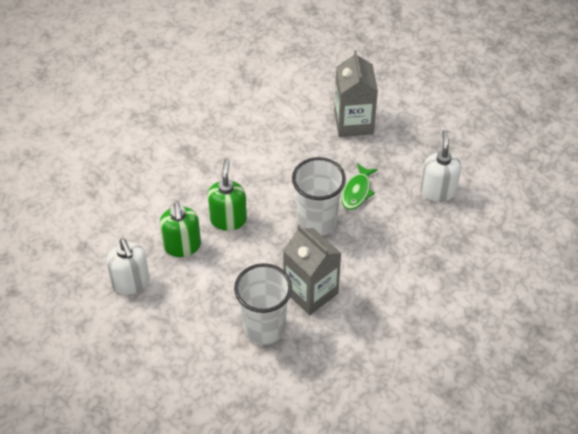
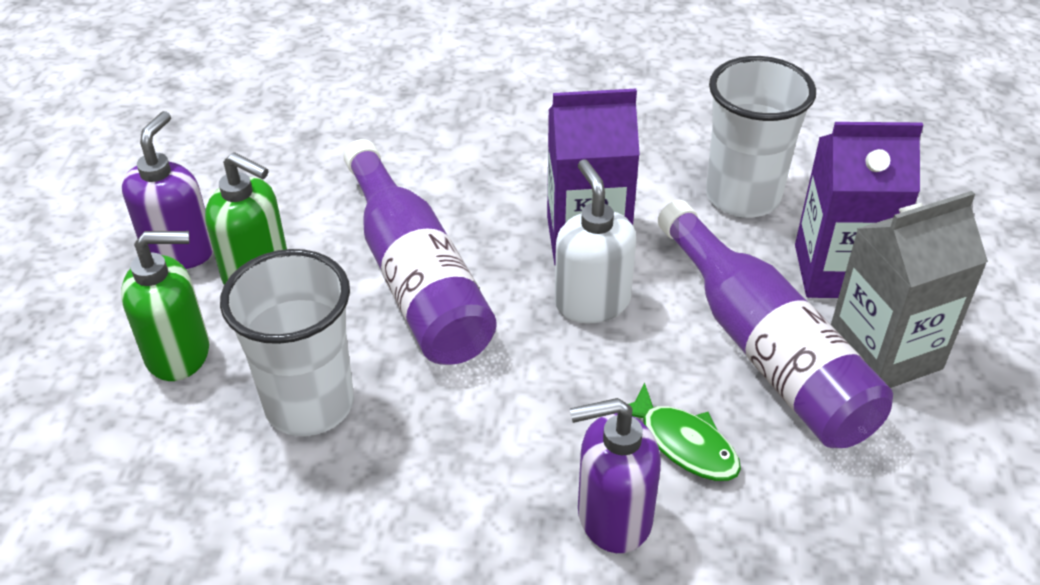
grey carton: 2 -> 1
purple bottle: 0 -> 2
purple carton: 0 -> 2
purple soap dispenser: 0 -> 2
white soap dispenser: 2 -> 1

